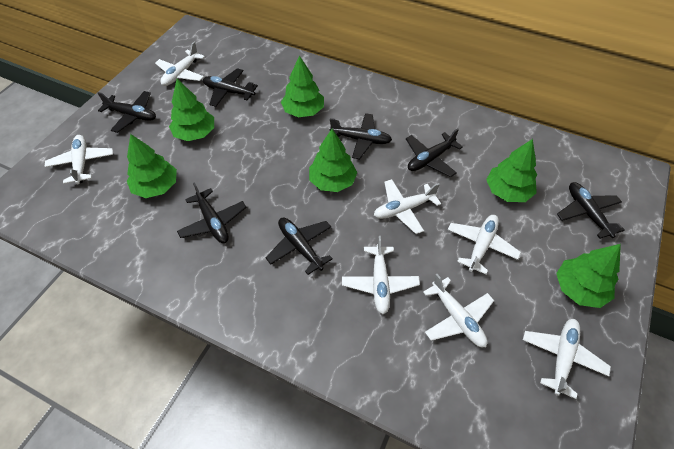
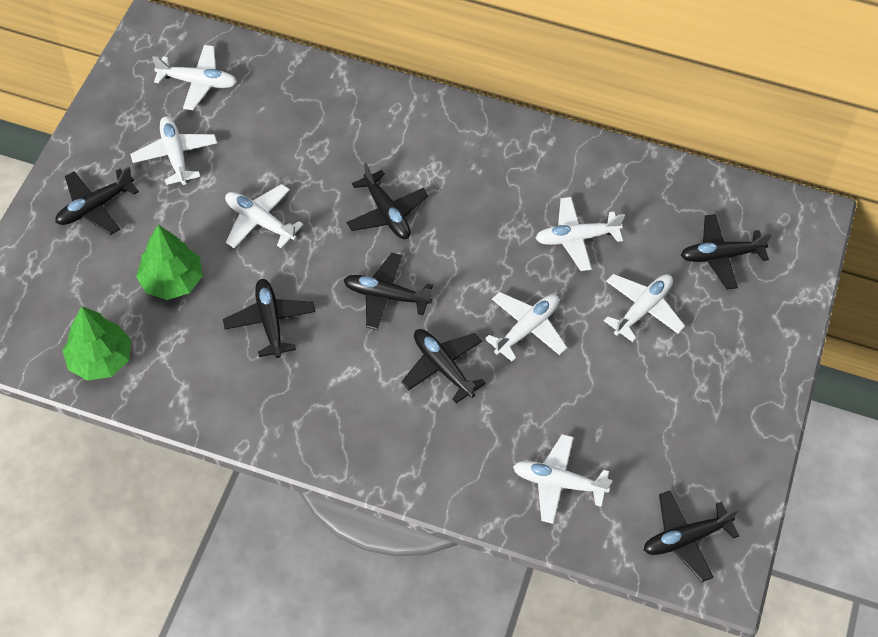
green tree: 6 -> 2

